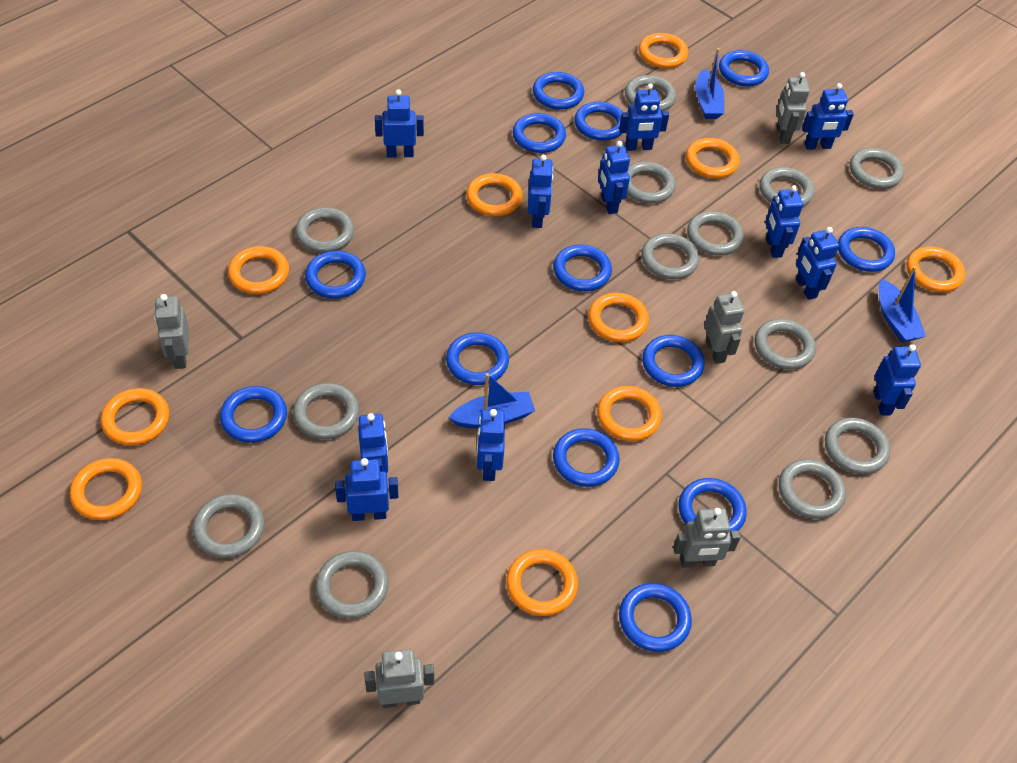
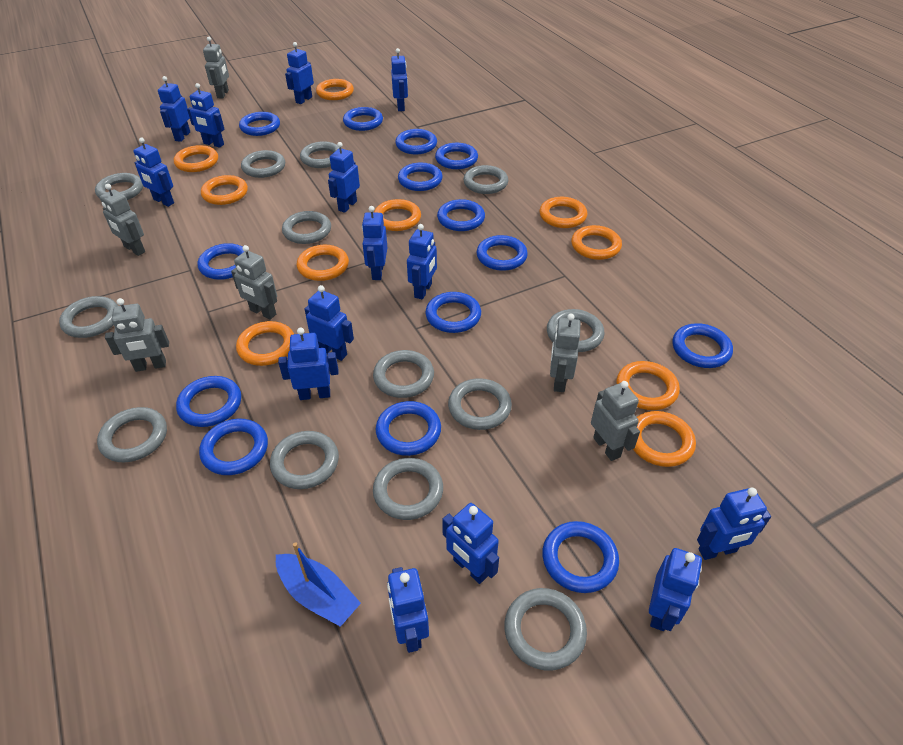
blue boat: 3 -> 1
blue ring: 13 -> 14
blue robot: 11 -> 14
grey robot: 5 -> 6

